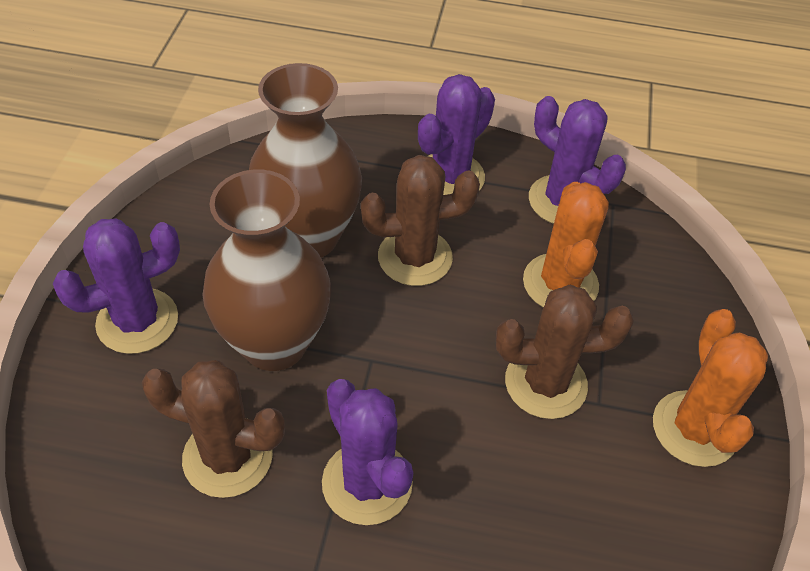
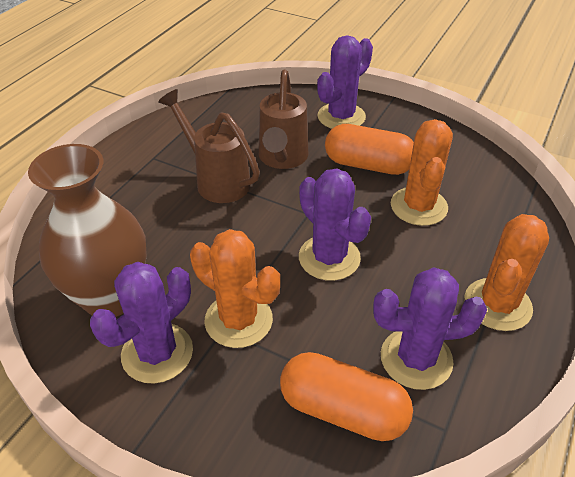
brown cactus: 3 -> 0
brown vase: 2 -> 1
brown watering can: 0 -> 2
orange cactus: 2 -> 3
orange capsule: 0 -> 2

